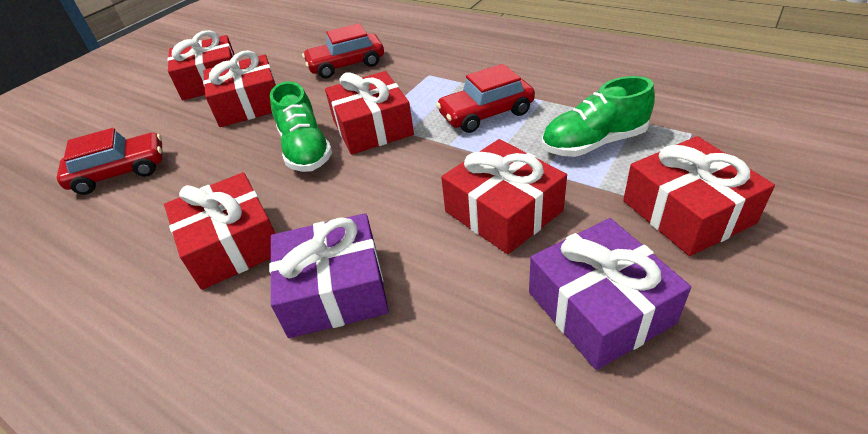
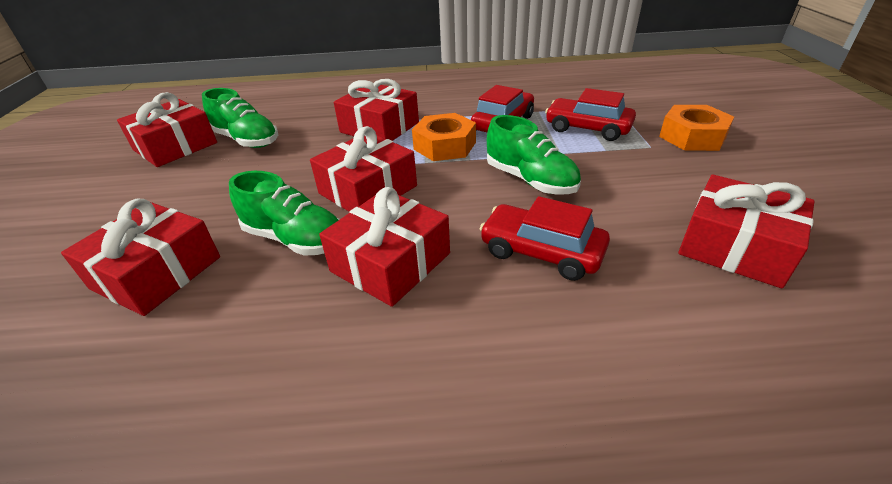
green shoe: 2 -> 3
orange nut: 0 -> 2
purple gift: 2 -> 0

